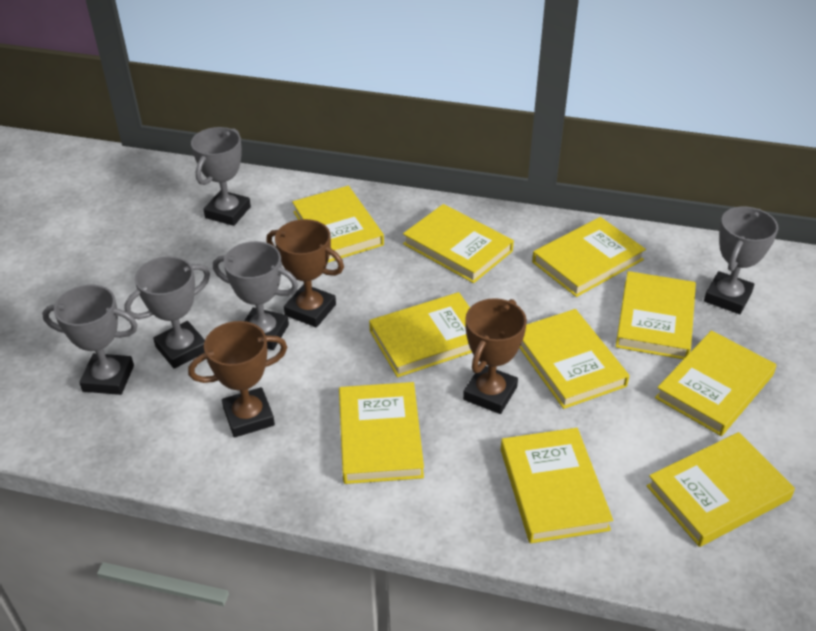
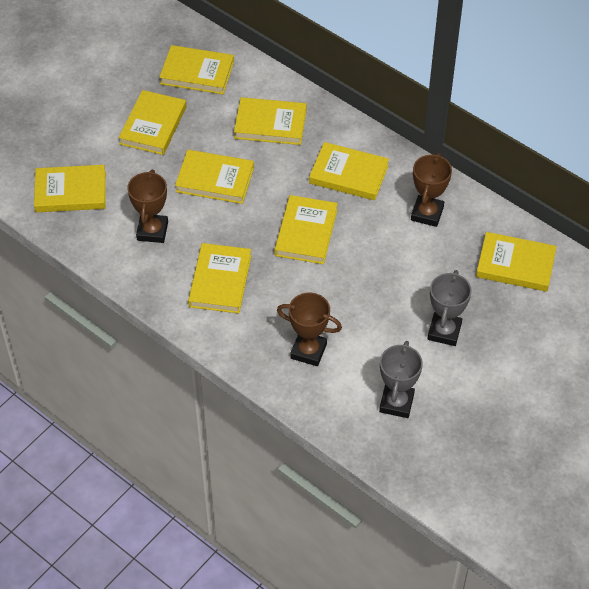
grey trophy: 5 -> 2
yellow book: 10 -> 9

